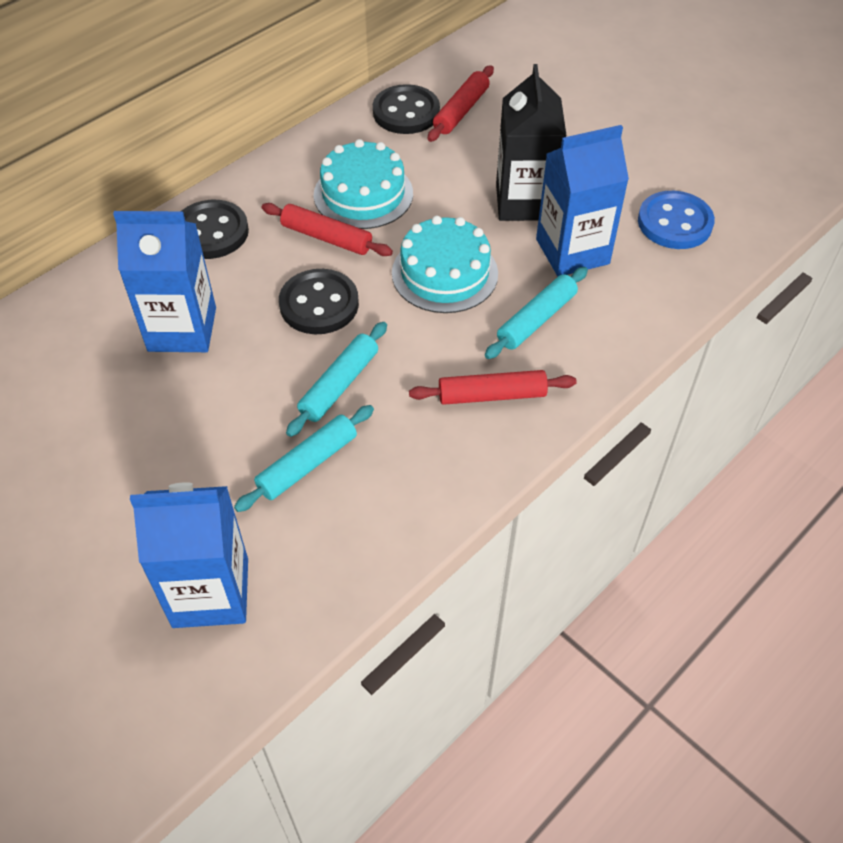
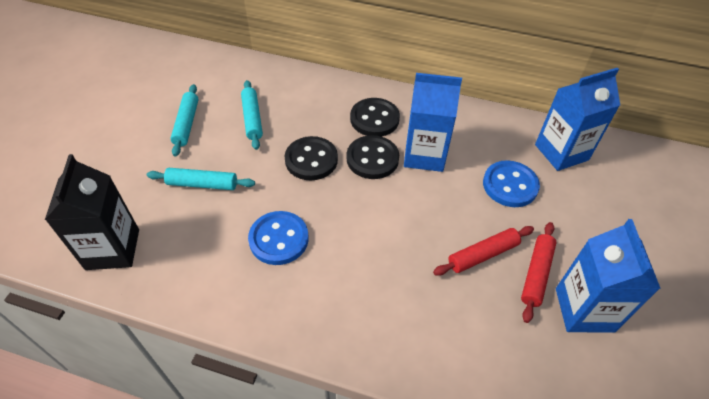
blue button: 1 -> 2
red rolling pin: 3 -> 2
turquoise cake: 2 -> 0

